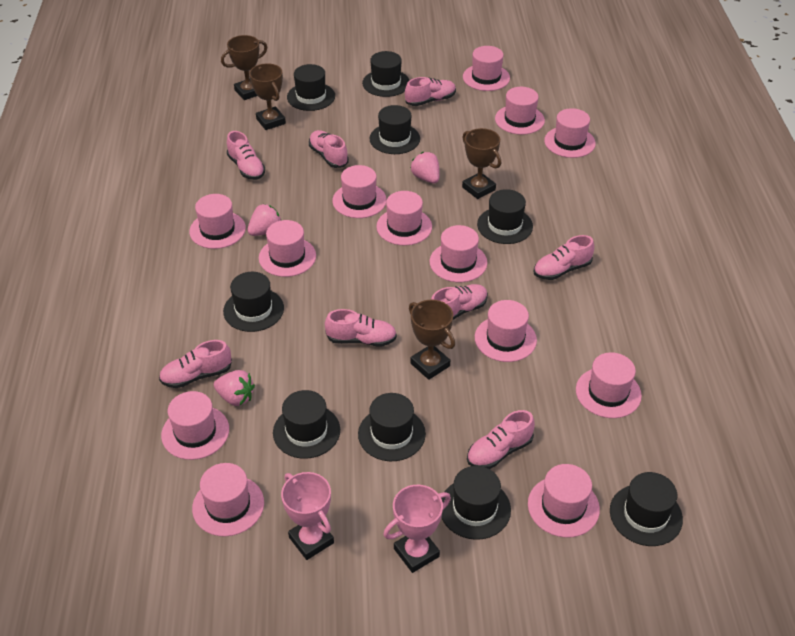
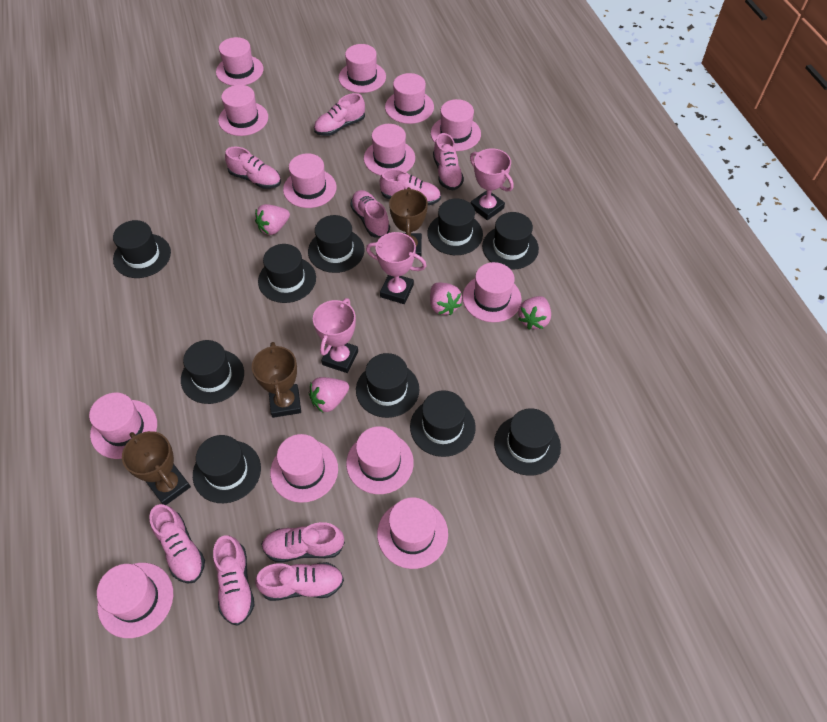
black hat: 9 -> 10
brown trophy: 4 -> 3
pink shoe: 8 -> 9
pink strawberry: 3 -> 4
pink trophy: 2 -> 3

